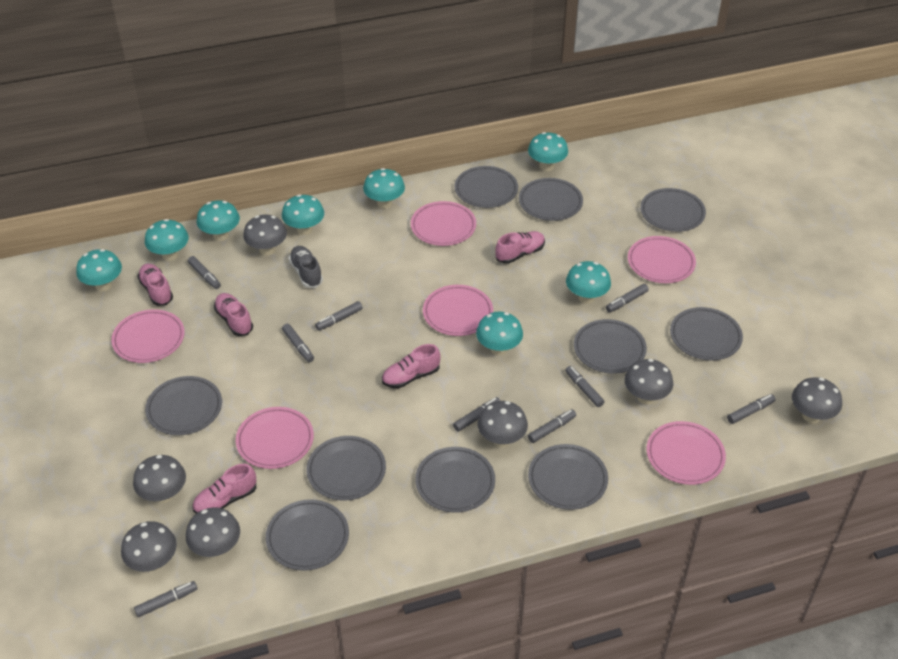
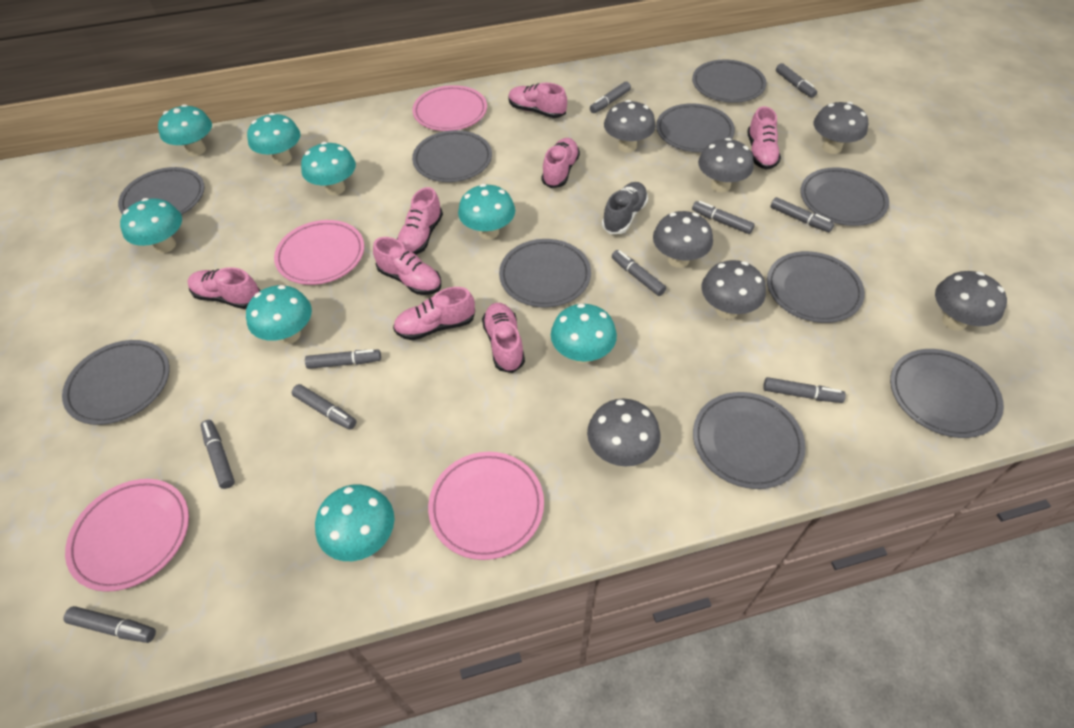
grey marker: 9 -> 10
pink plate: 6 -> 4
pink shoe: 5 -> 8

